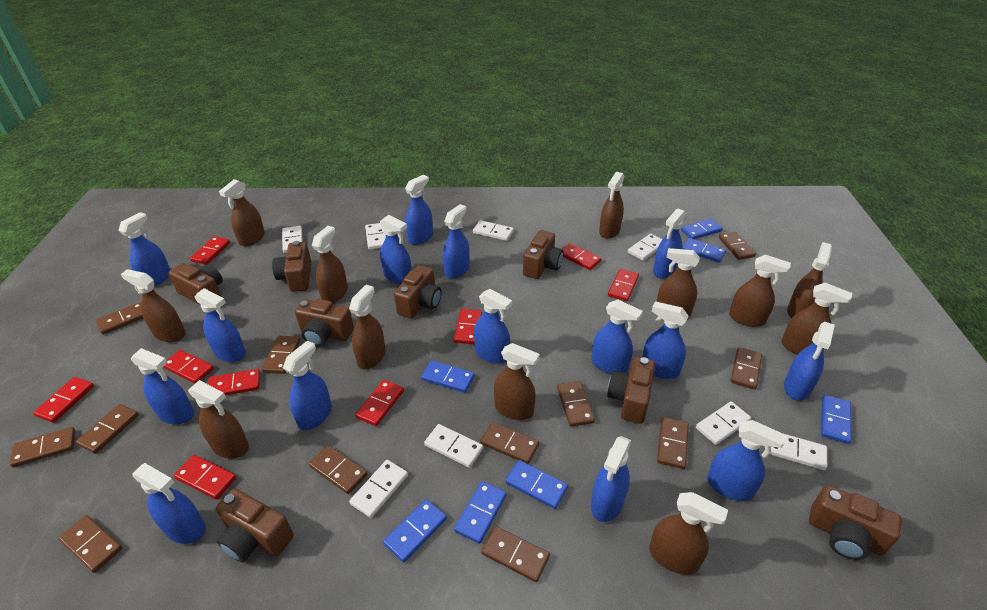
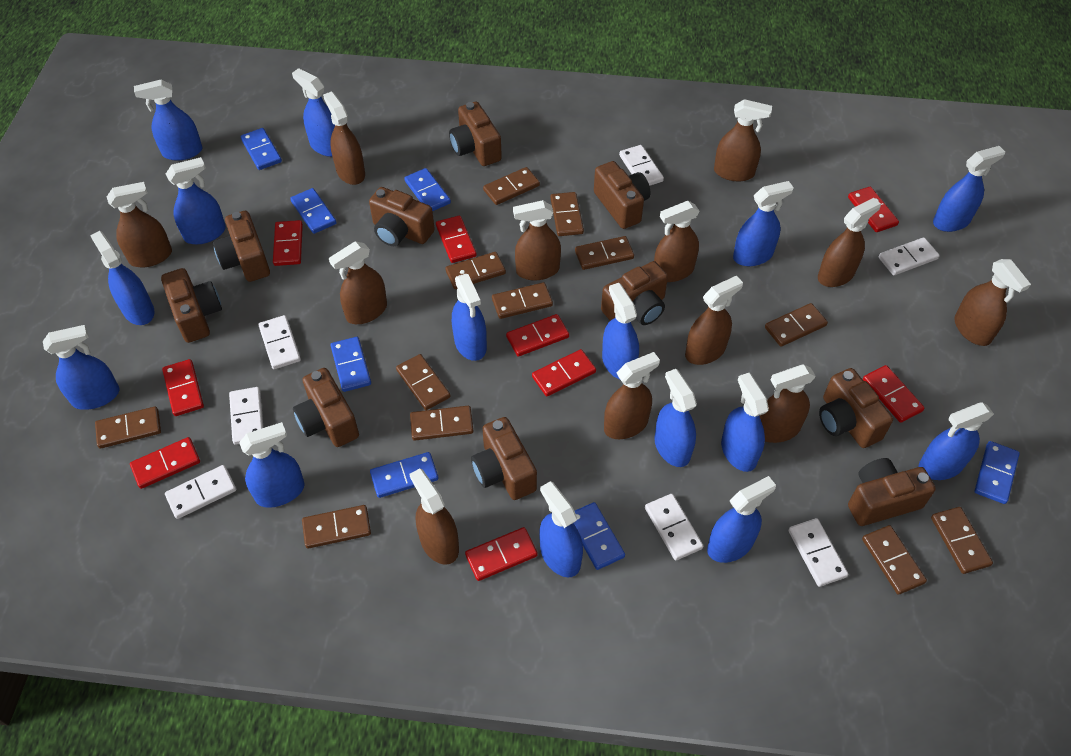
brown camera: 8 -> 10
white domino: 8 -> 7

